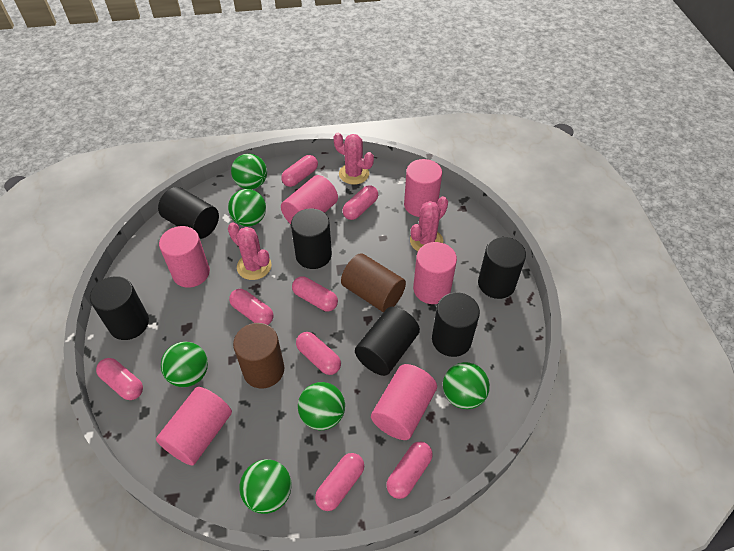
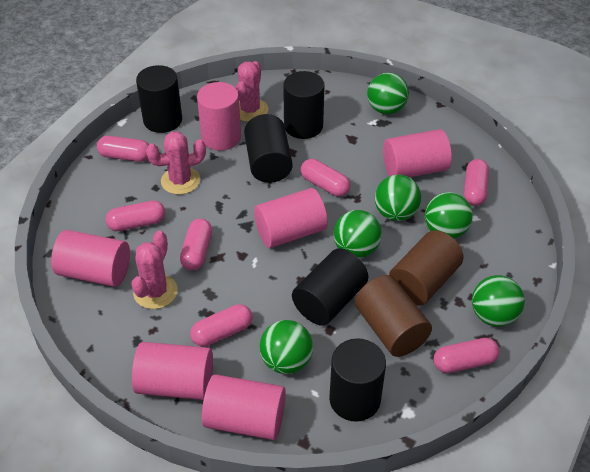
black cylinder: 6 -> 5
pink capsule: 8 -> 7

